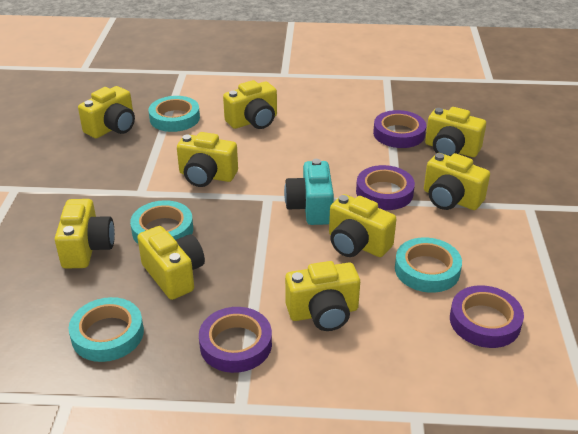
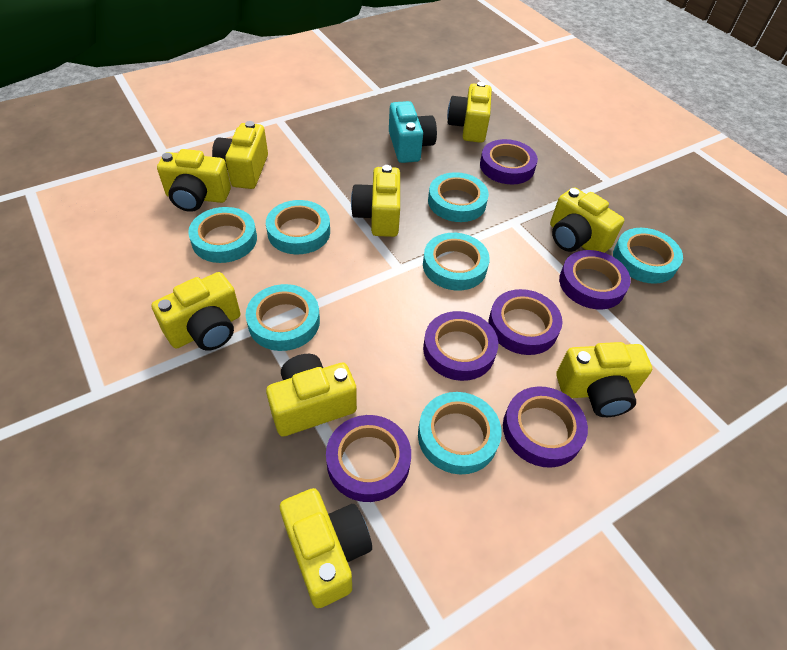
purple tape: 4 -> 6
turquoise tape: 4 -> 7

